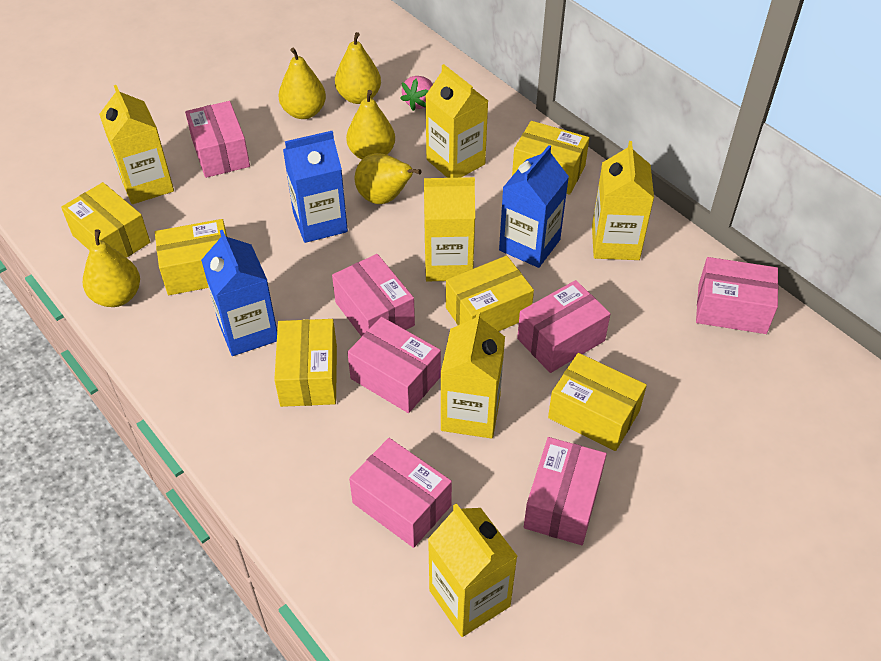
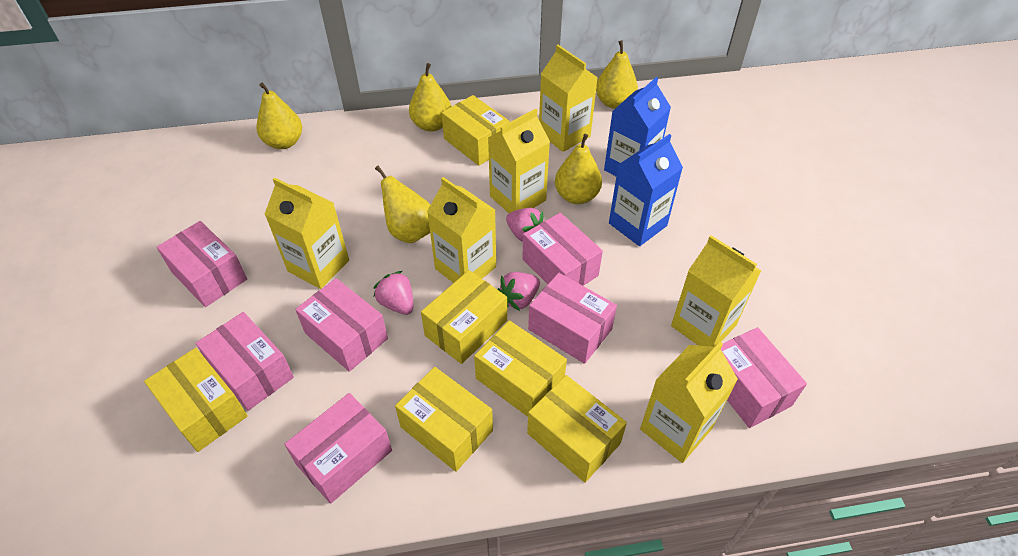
blue carton: 3 -> 2
pink strawberry: 1 -> 3

